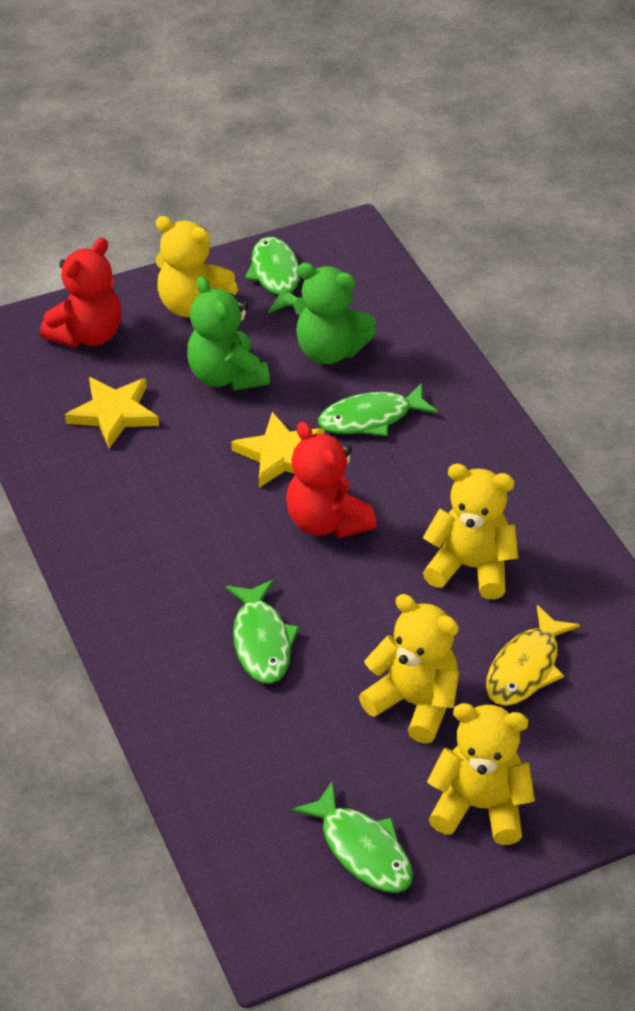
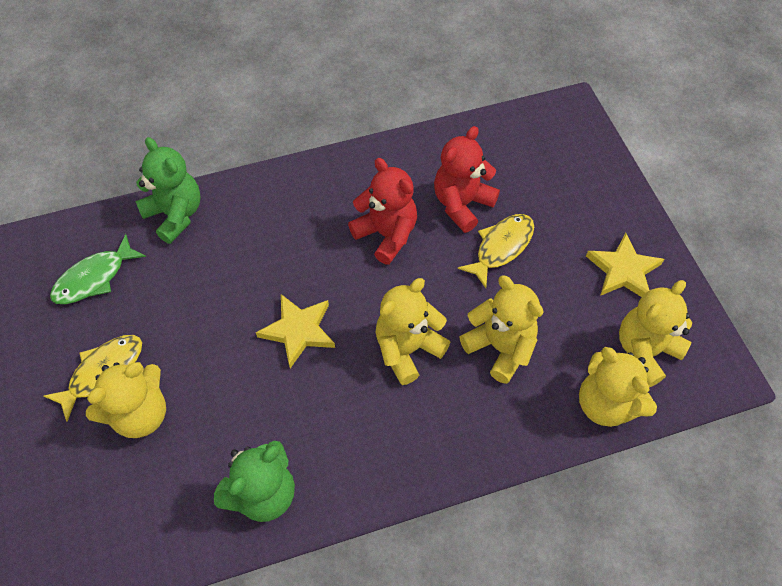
green fish: 4 -> 1
yellow fish: 1 -> 2
yellow teddy bear: 4 -> 5

